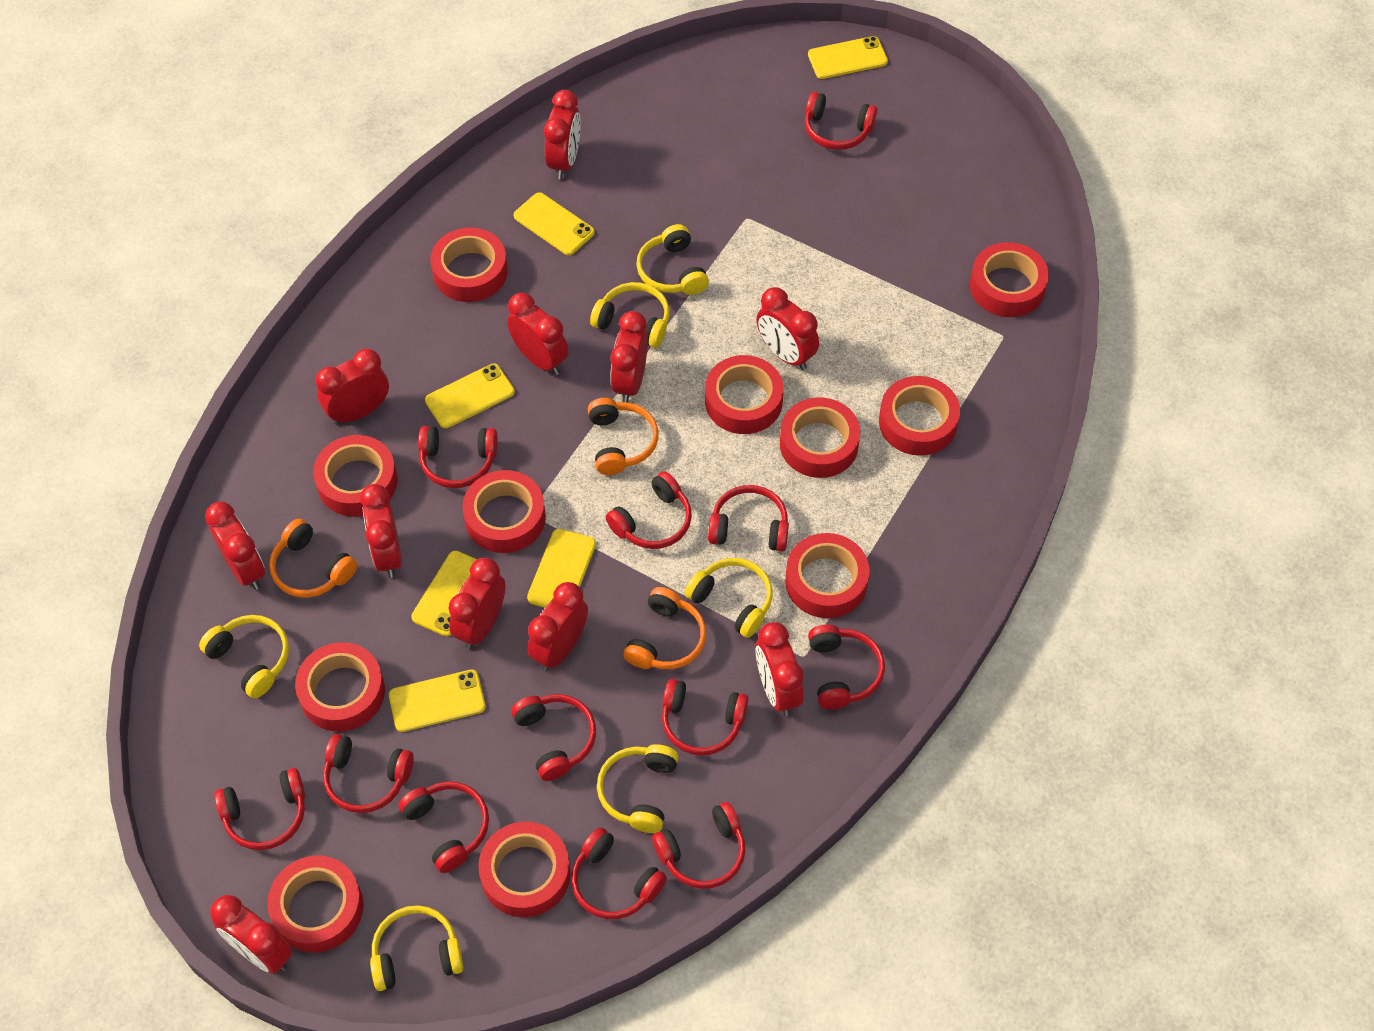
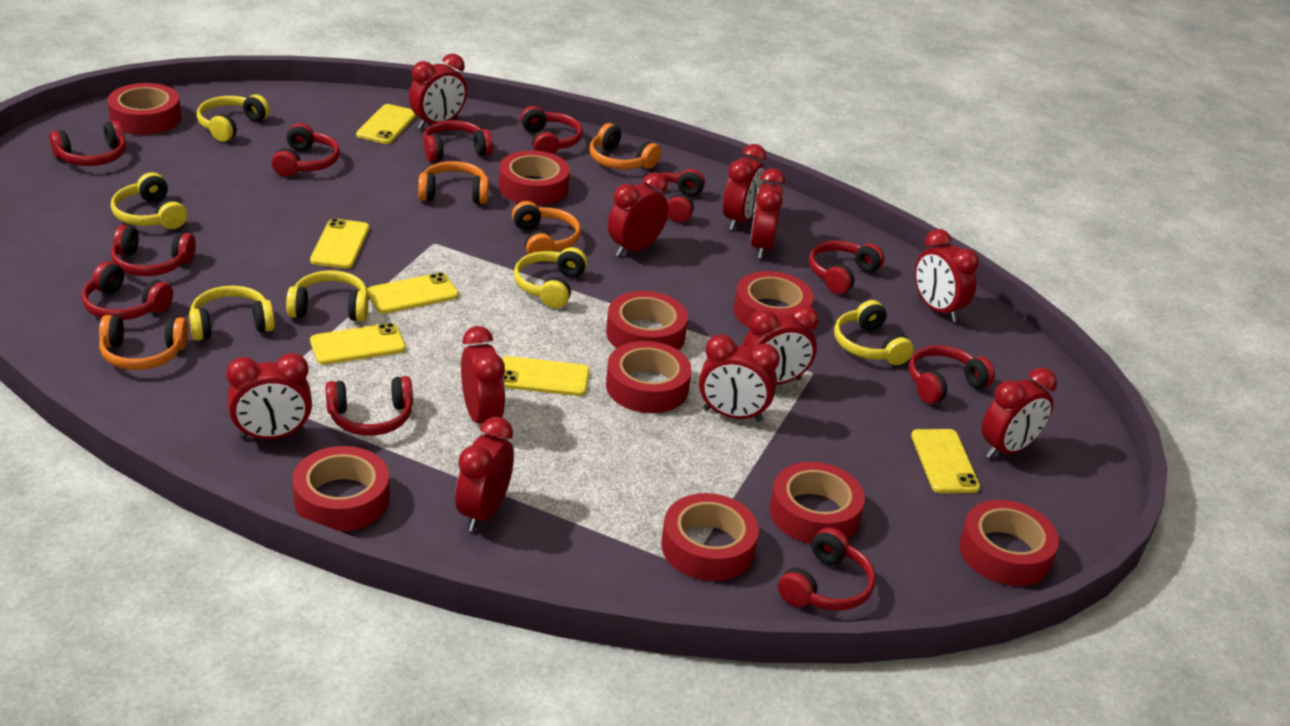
orange headphones: 3 -> 4
red headphones: 12 -> 11
red tape: 11 -> 9

